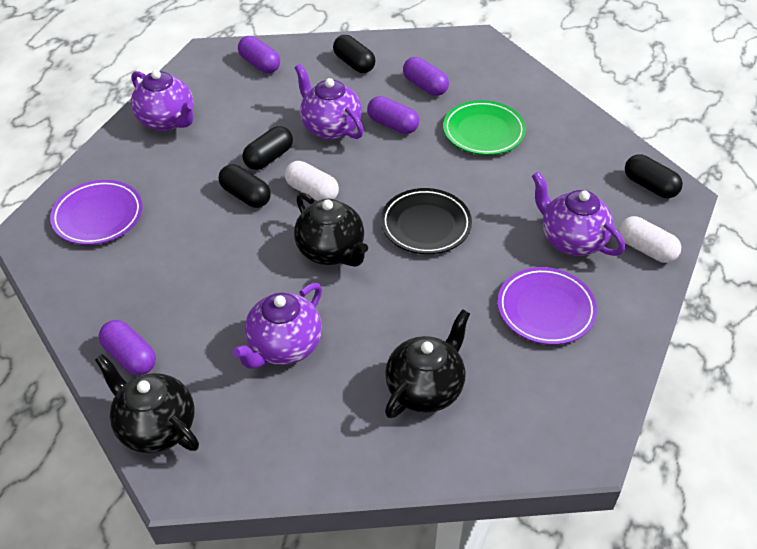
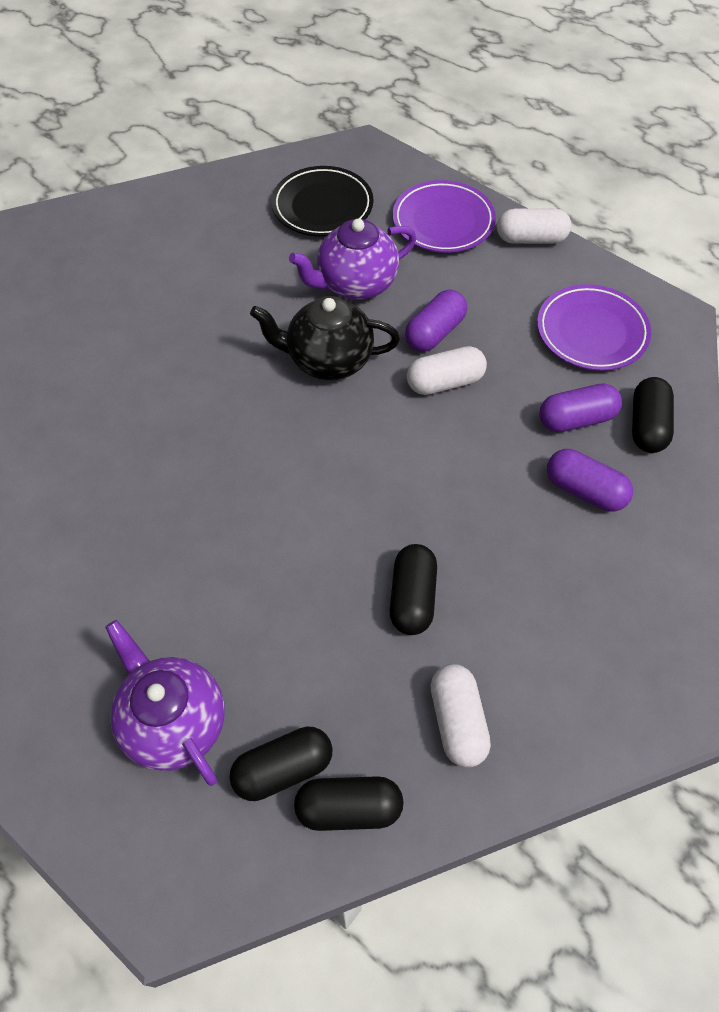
black teapot: 3 -> 1
green plate: 1 -> 0
purple capsule: 4 -> 3
purple teapot: 4 -> 2
white capsule: 2 -> 3

